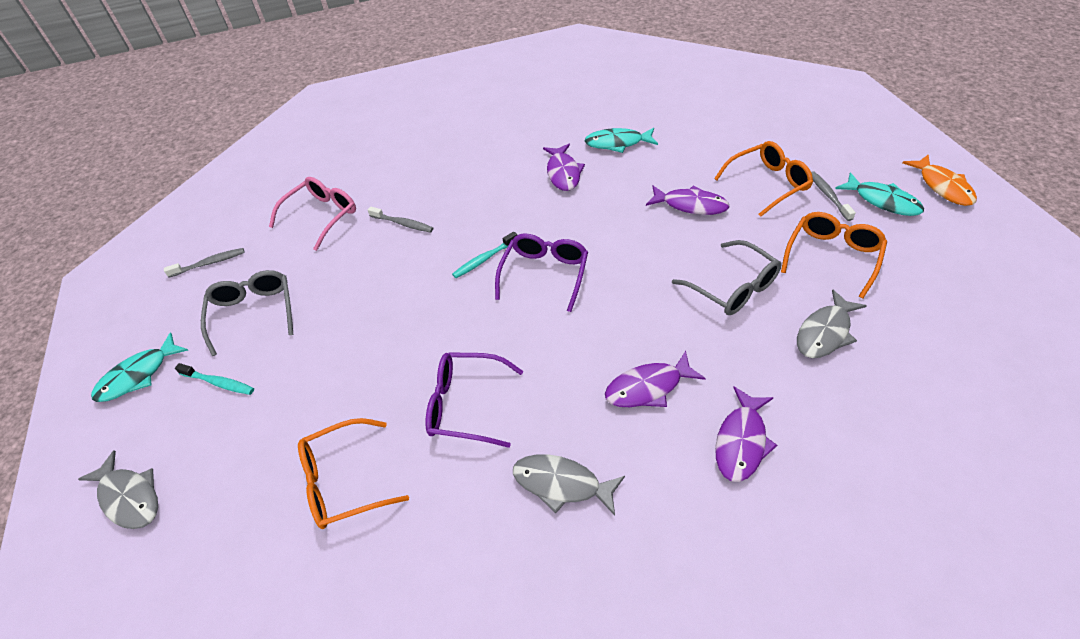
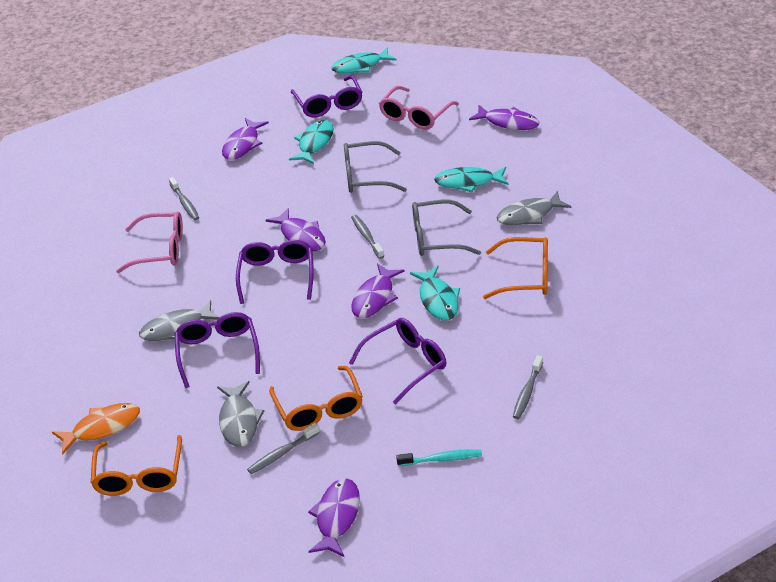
grey toothbrush: 3 -> 4
pink glasses: 1 -> 2
purple fish: 4 -> 5
purple glasses: 2 -> 4
turquoise fish: 3 -> 4
turquoise toothbrush: 2 -> 1

